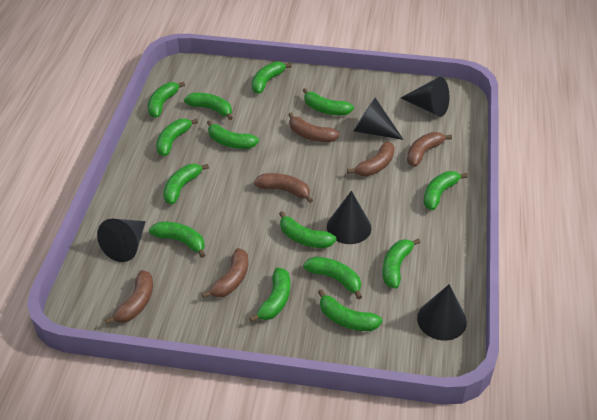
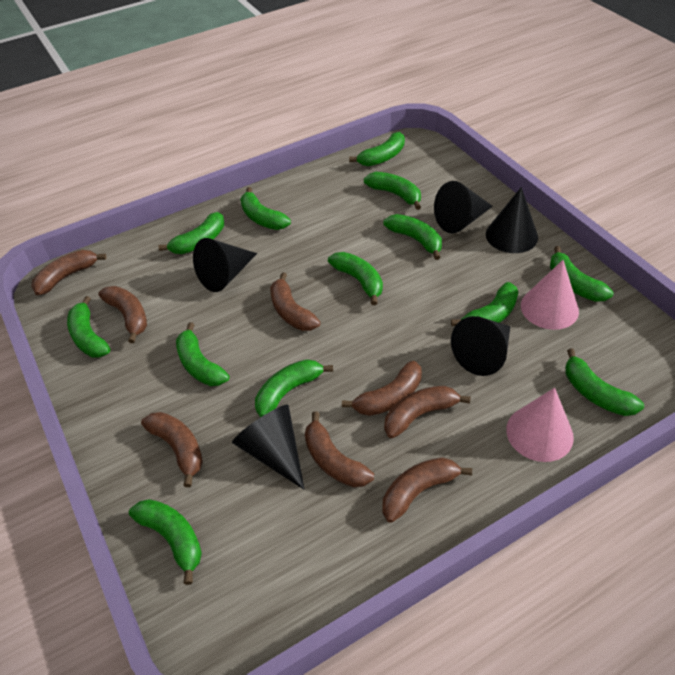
brown banana: 6 -> 8
green banana: 14 -> 13
pink cone: 0 -> 2

